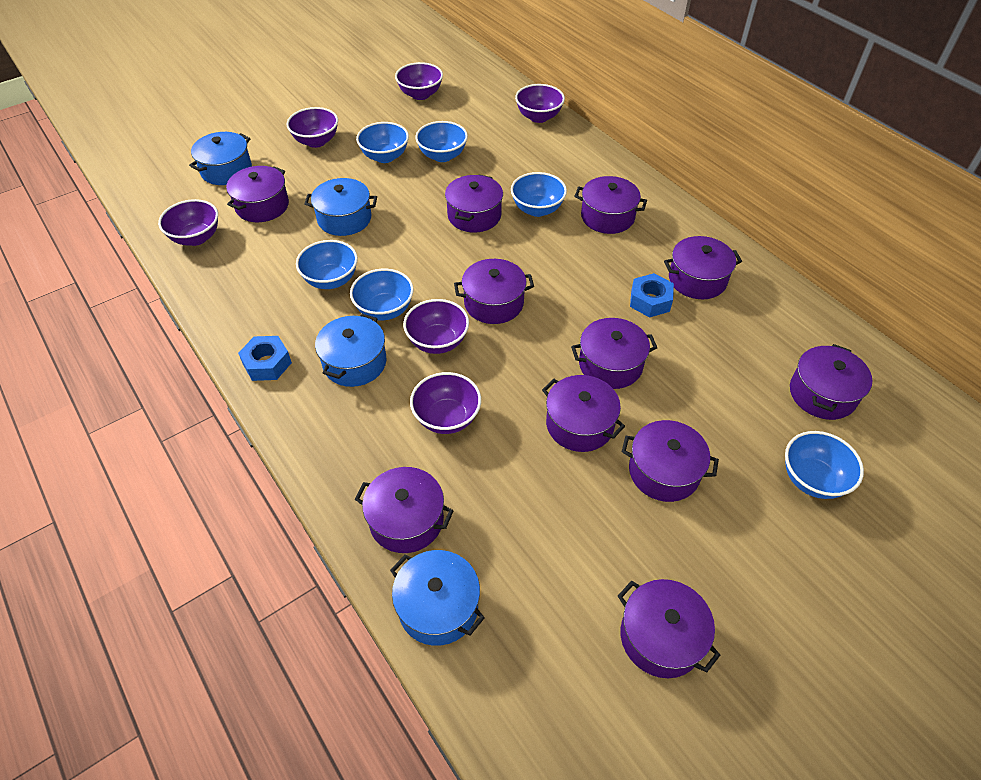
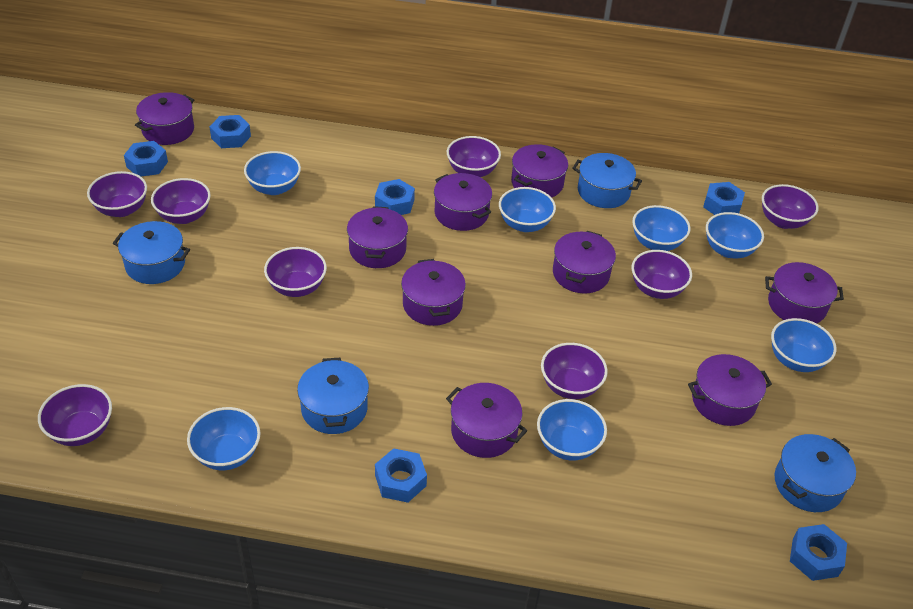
blue bowl: 6 -> 7
blue nut: 2 -> 6
purple bowl: 6 -> 8
purple pot: 11 -> 9

